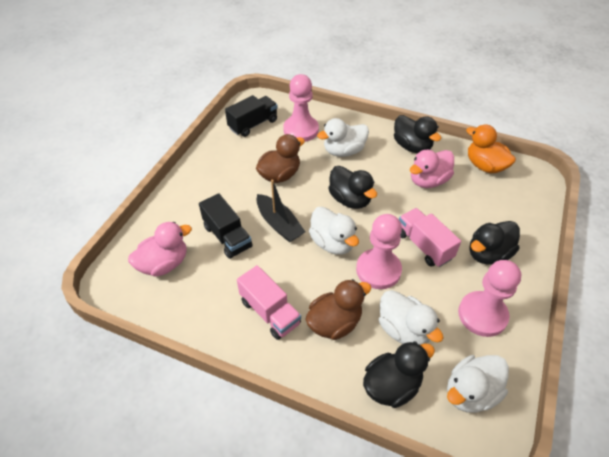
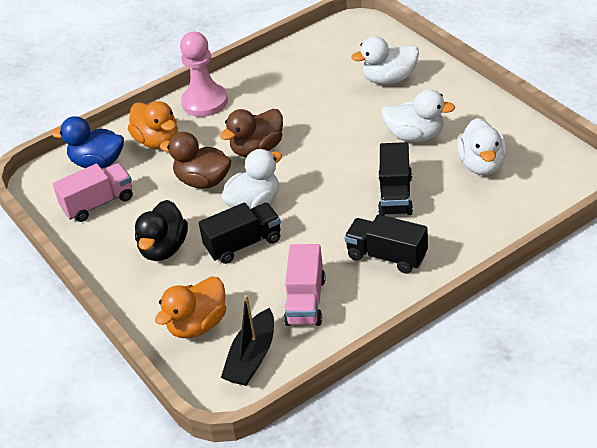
black duck: 4 -> 1
black truck: 2 -> 3
blue duck: 0 -> 1
orange duck: 1 -> 2
pink duck: 2 -> 0
pink pawn: 3 -> 1

